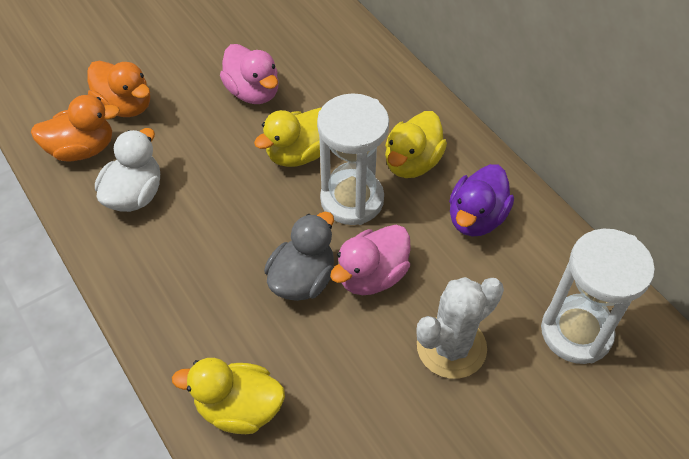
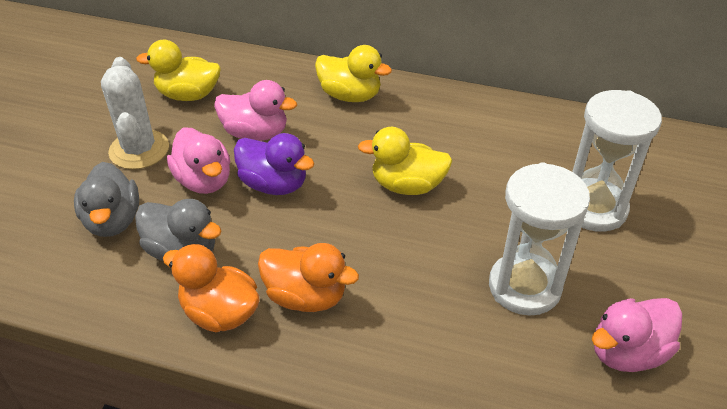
grey duck: 1 -> 2
pink duck: 2 -> 3
white duck: 1 -> 0

